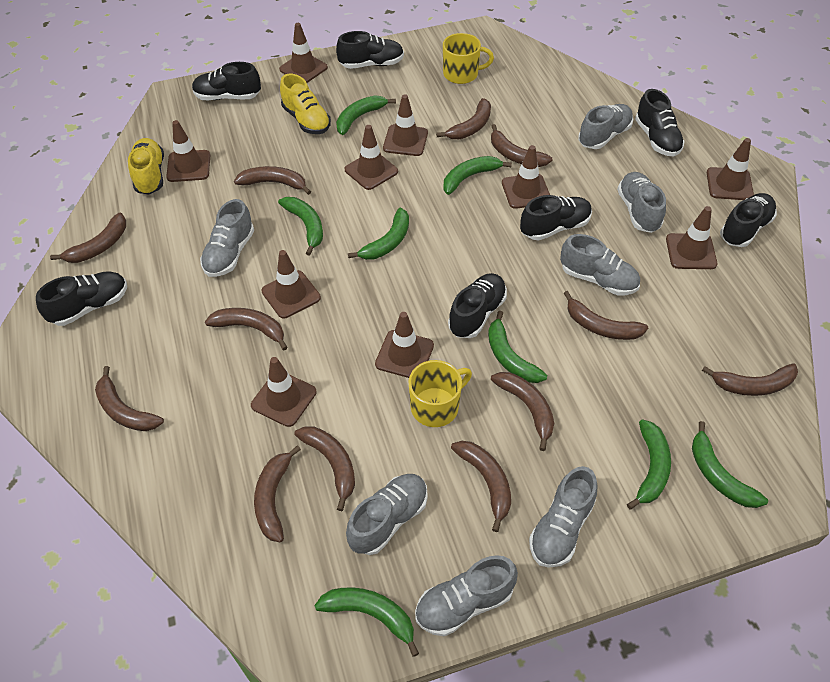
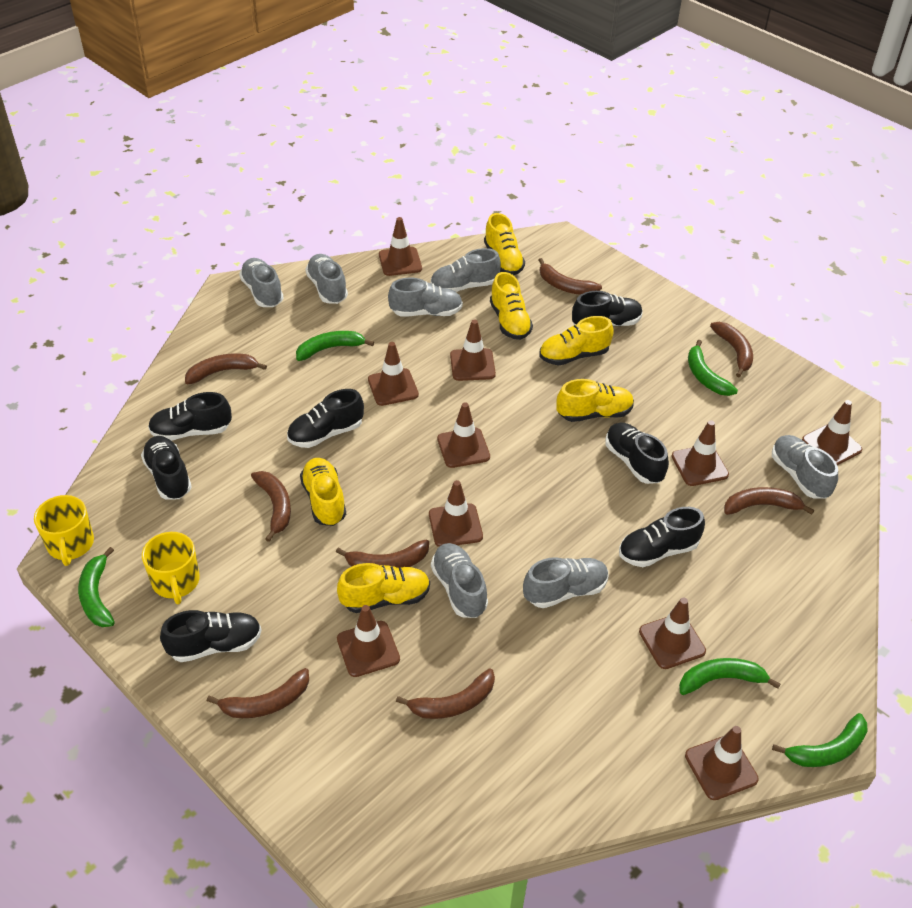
brown banana: 12 -> 8
green banana: 8 -> 5
yellow shoe: 2 -> 6

